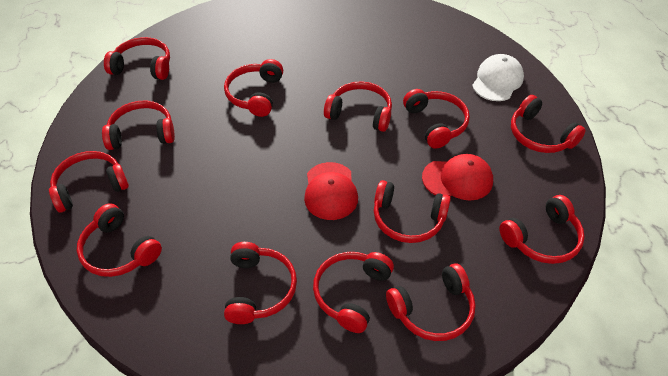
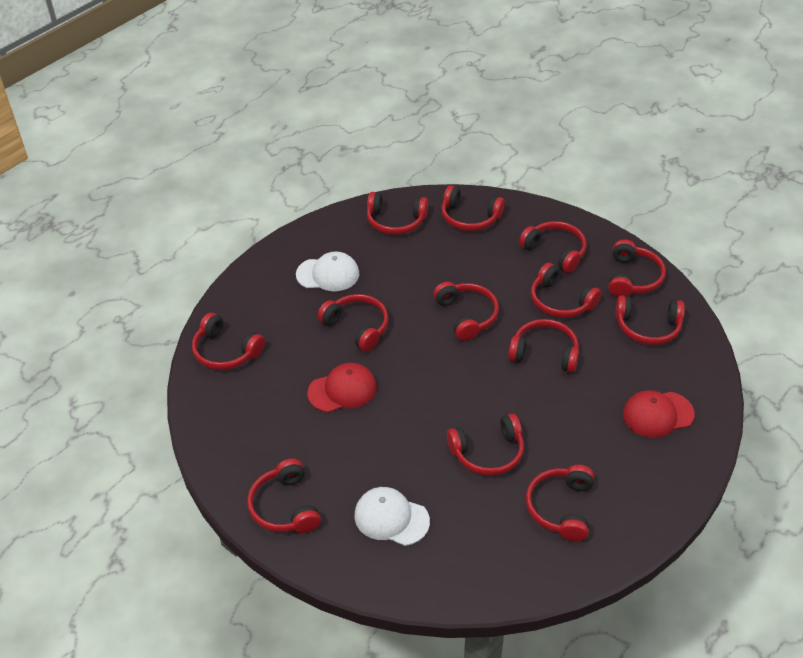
white cap: 1 -> 2

